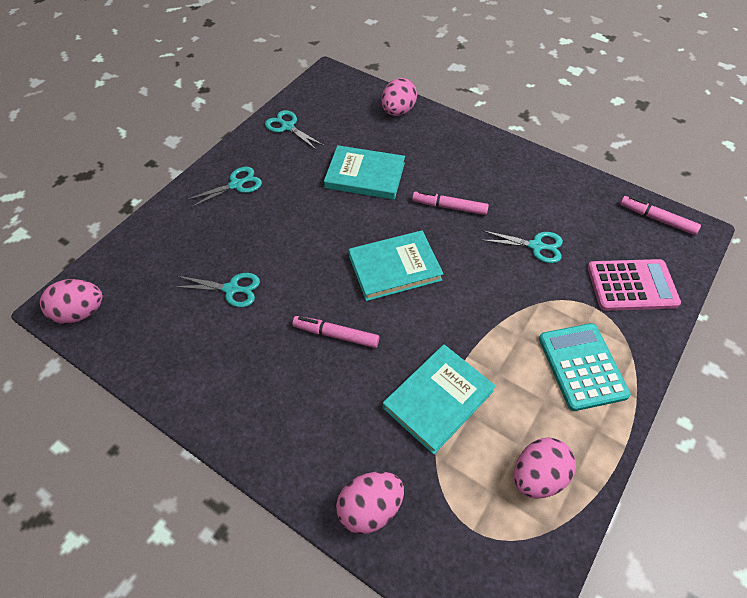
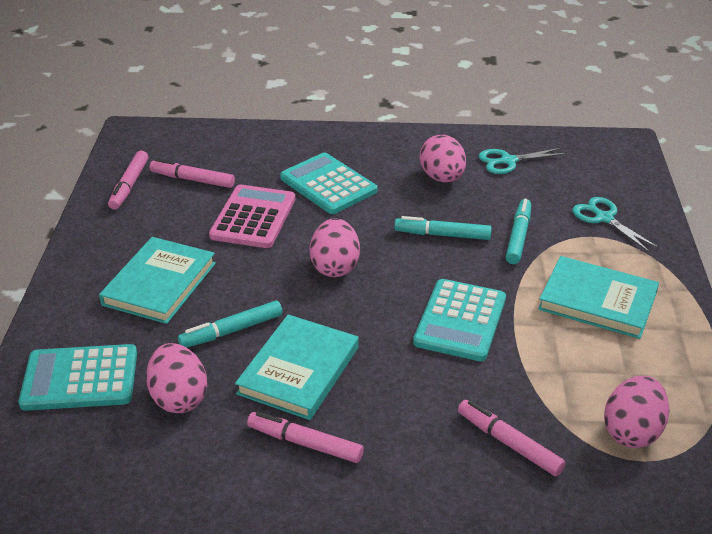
pink marker: 3 -> 4
turquoise calculator: 1 -> 3
turquoise marker: 0 -> 3
turquoise scissors: 4 -> 2

